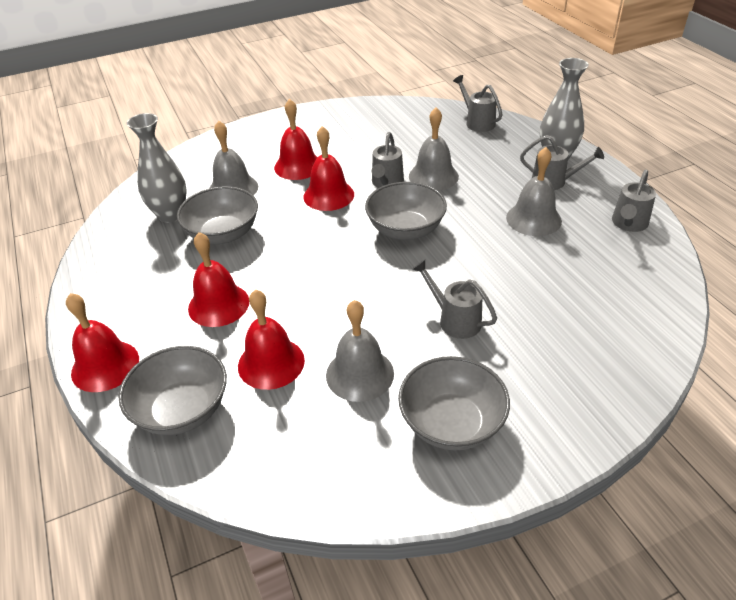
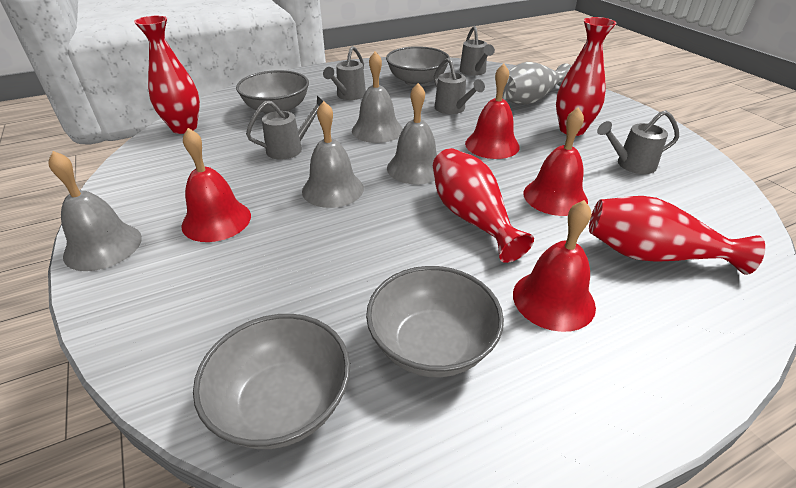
grey vase: 2 -> 1
red bell: 5 -> 4
red vase: 0 -> 4

